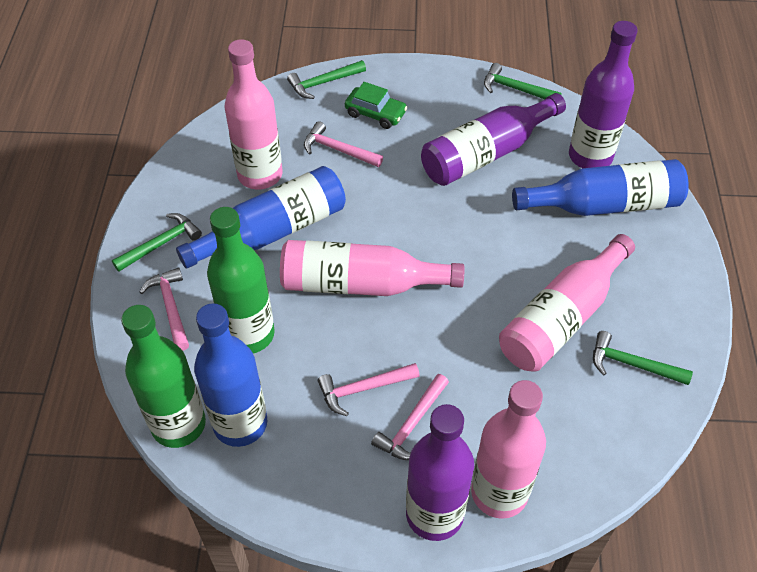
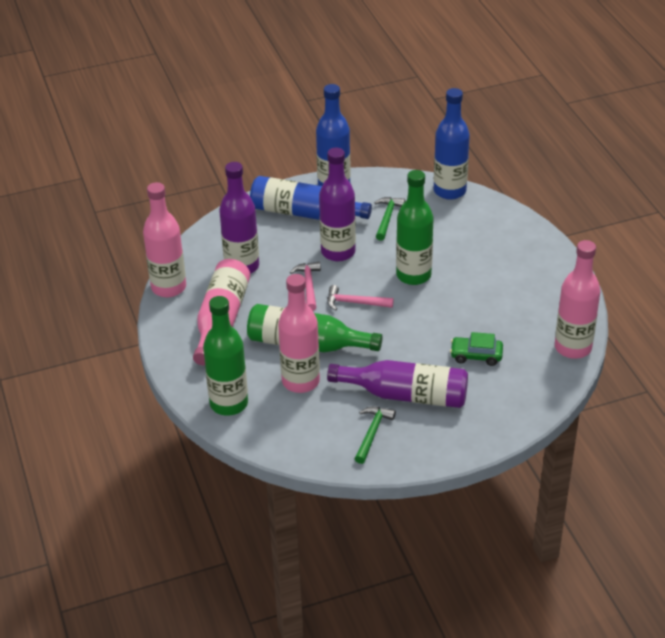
green bottle: 2 -> 3
green hammer: 4 -> 2
pink hammer: 4 -> 2

